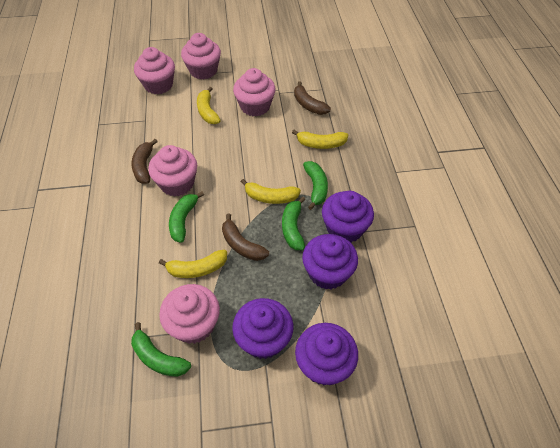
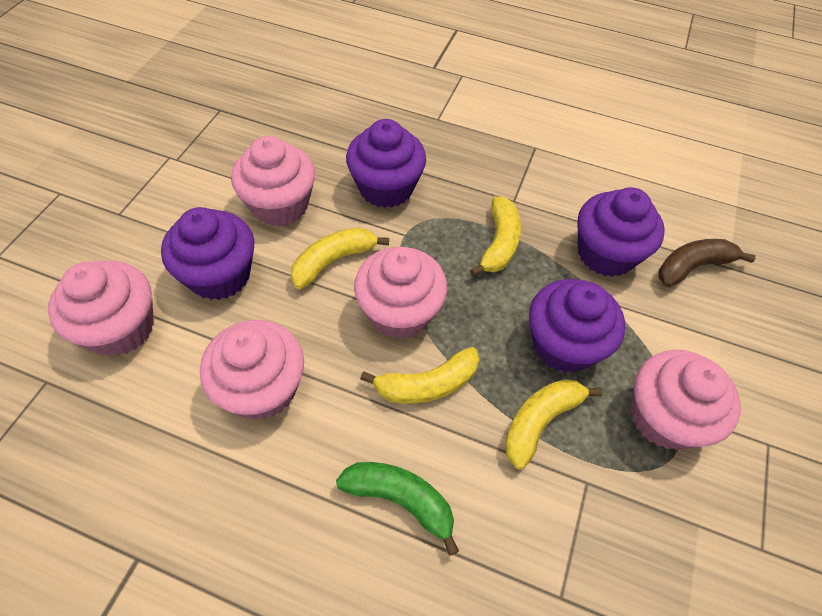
brown banana: 3 -> 1
green banana: 4 -> 1

